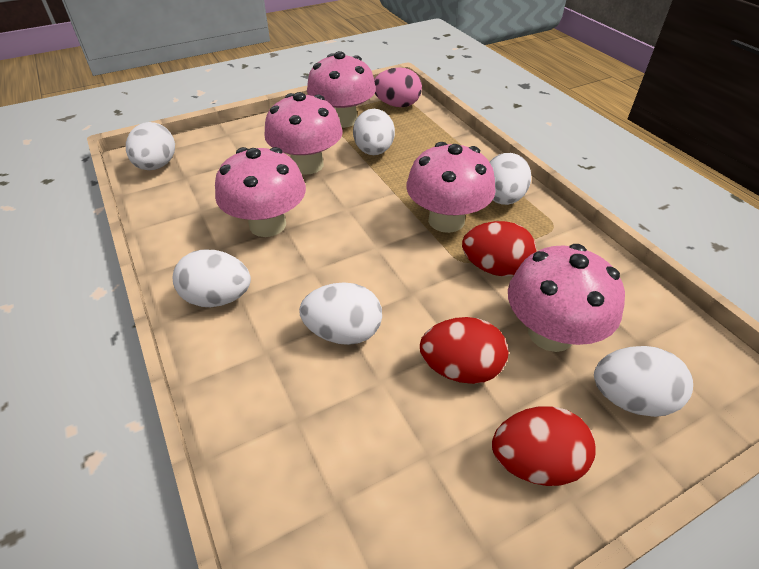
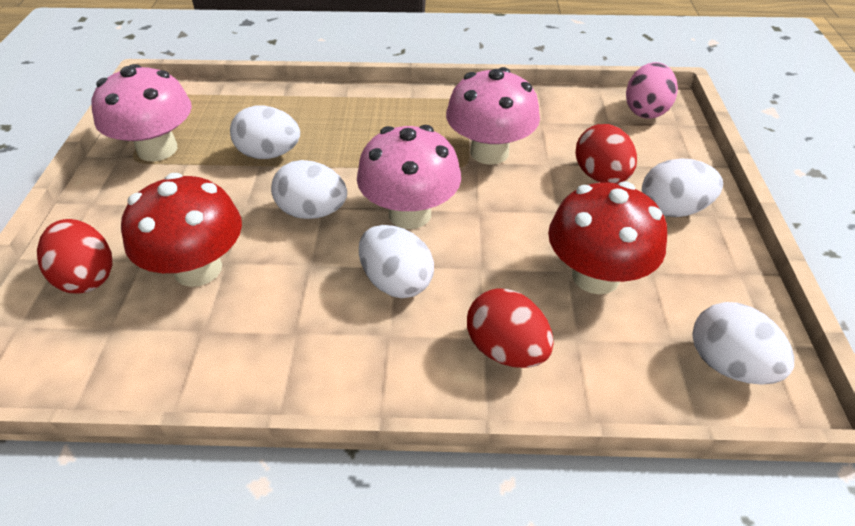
pink mushroom: 5 -> 3
red mushroom: 0 -> 2
white egg: 6 -> 5

